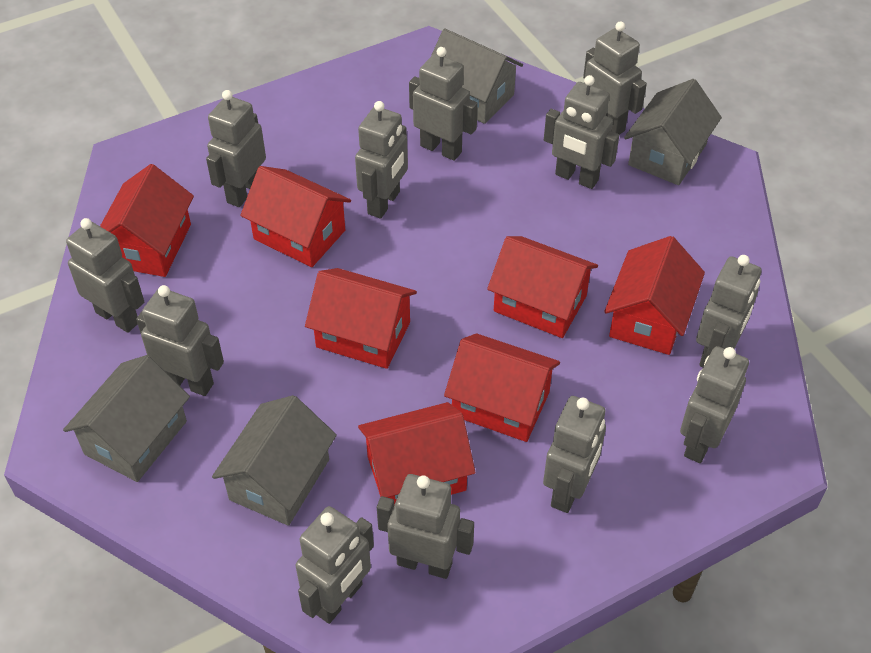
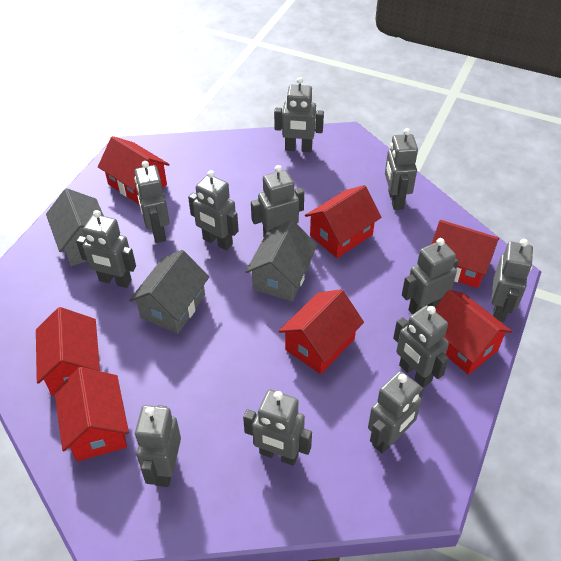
grey house: 4 -> 3

